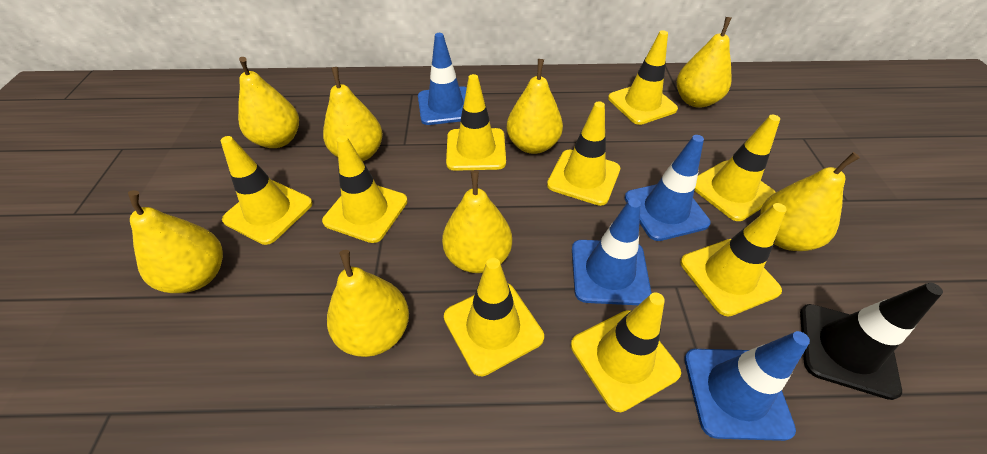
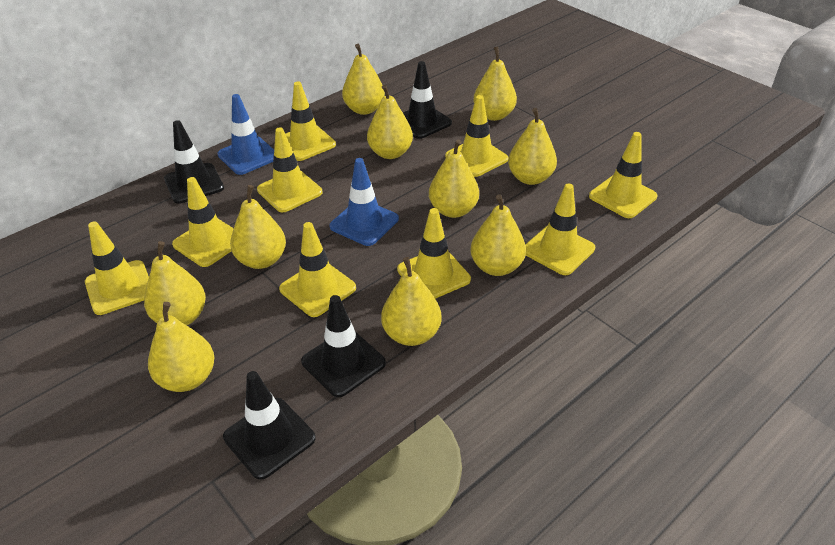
black traffic cone: 1 -> 4
blue traffic cone: 4 -> 2
yellow pear: 8 -> 10

